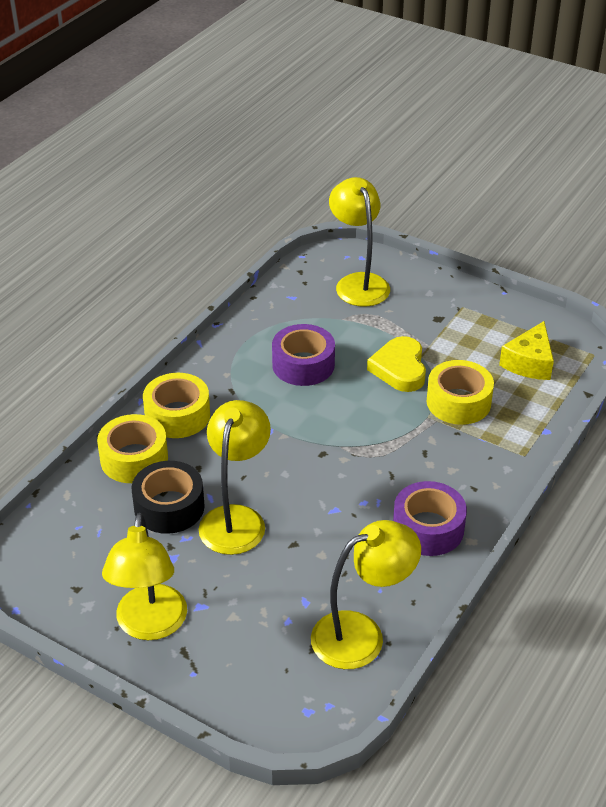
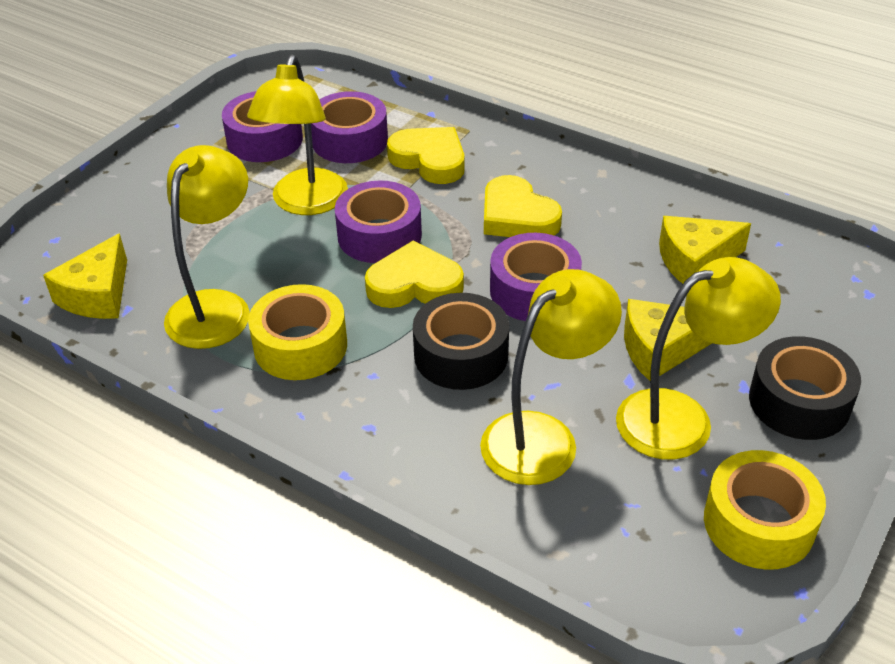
black tape: 1 -> 2
purple tape: 2 -> 4
yellow cheese: 1 -> 3
yellow heart: 1 -> 3
yellow tape: 3 -> 2

